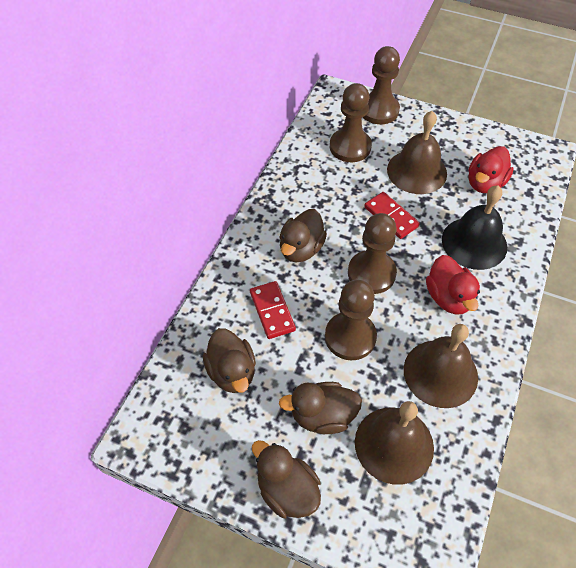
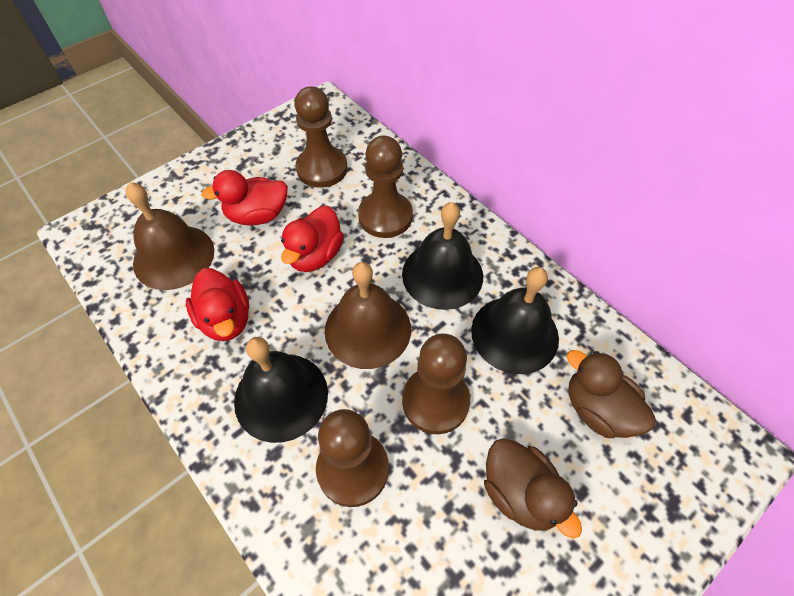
black bell: 1 -> 3
brown bell: 3 -> 2
brown duck: 4 -> 2
red domino: 2 -> 0
red duck: 2 -> 3

